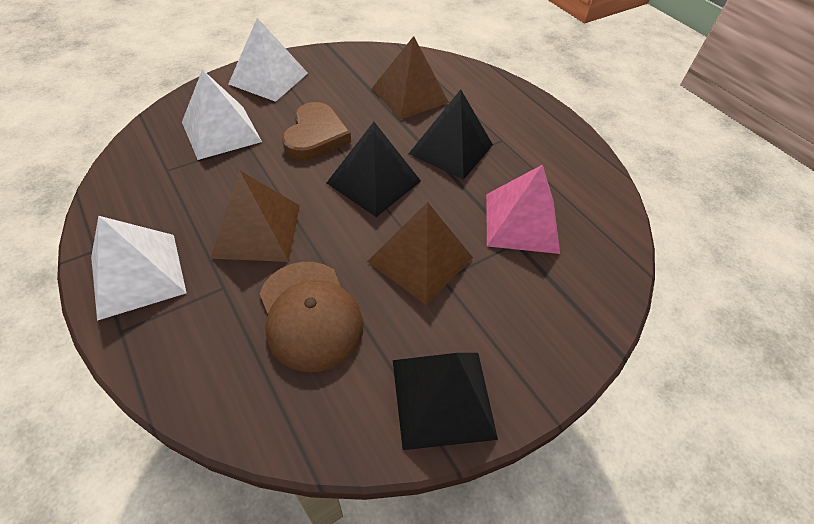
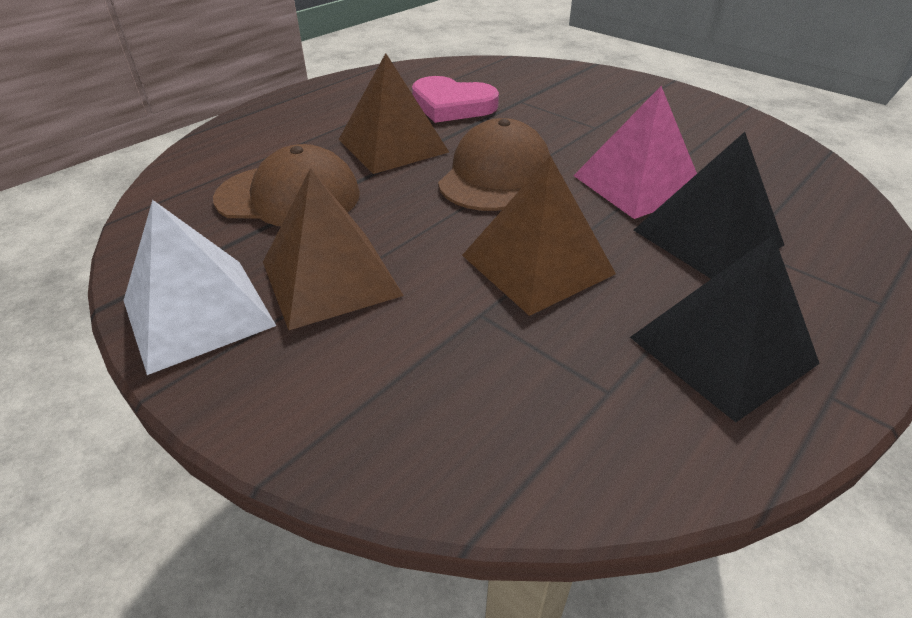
black pyramid: 3 -> 2
brown cap: 1 -> 2
brown heart: 1 -> 0
pink heart: 0 -> 1
white pyramid: 3 -> 1

